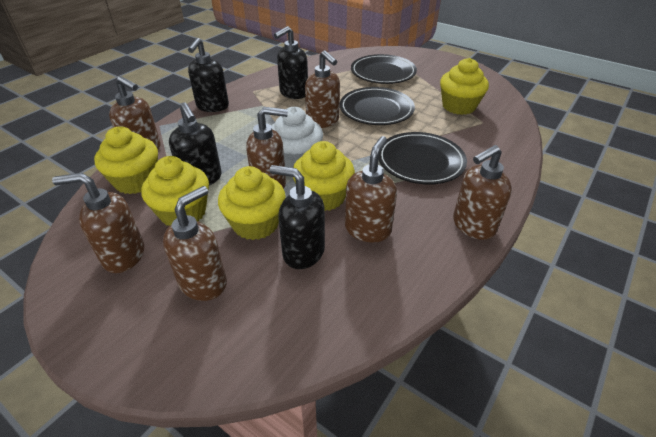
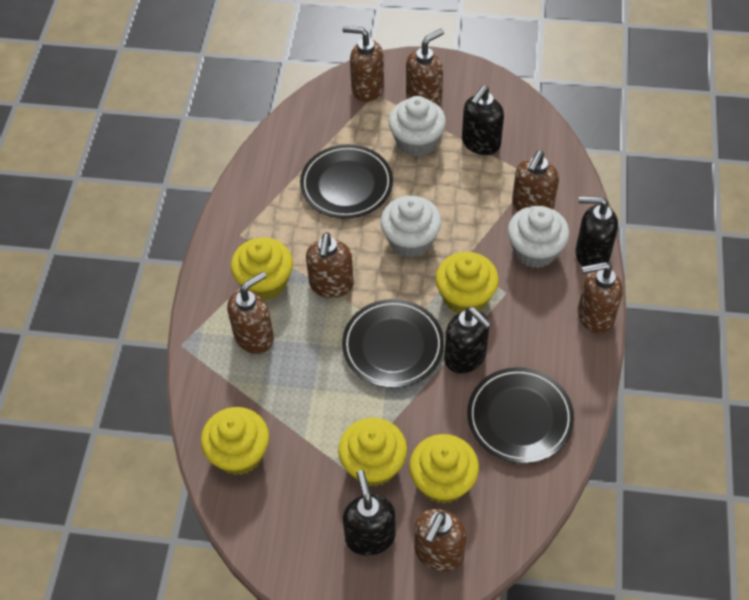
white cupcake: 1 -> 3

